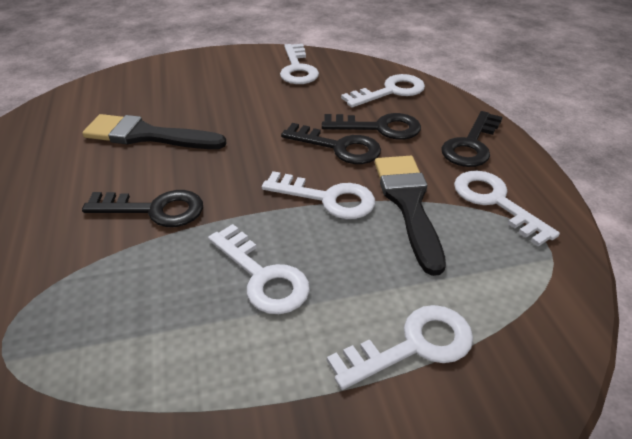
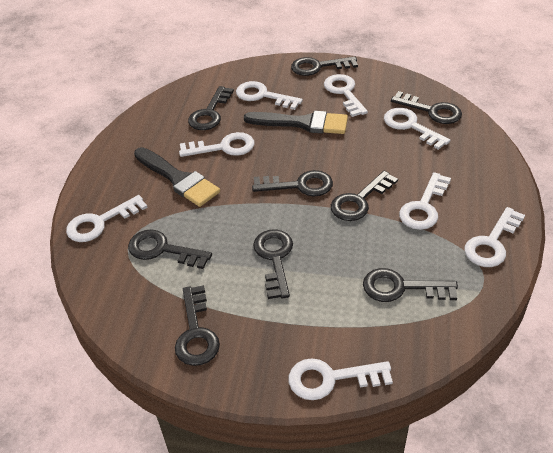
black key: 4 -> 9
white key: 6 -> 8

